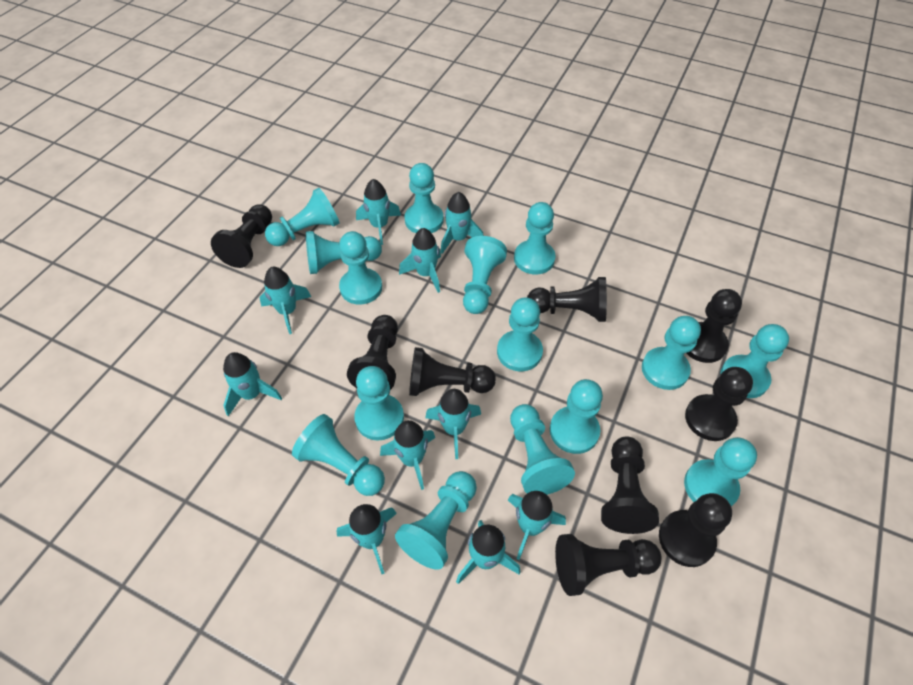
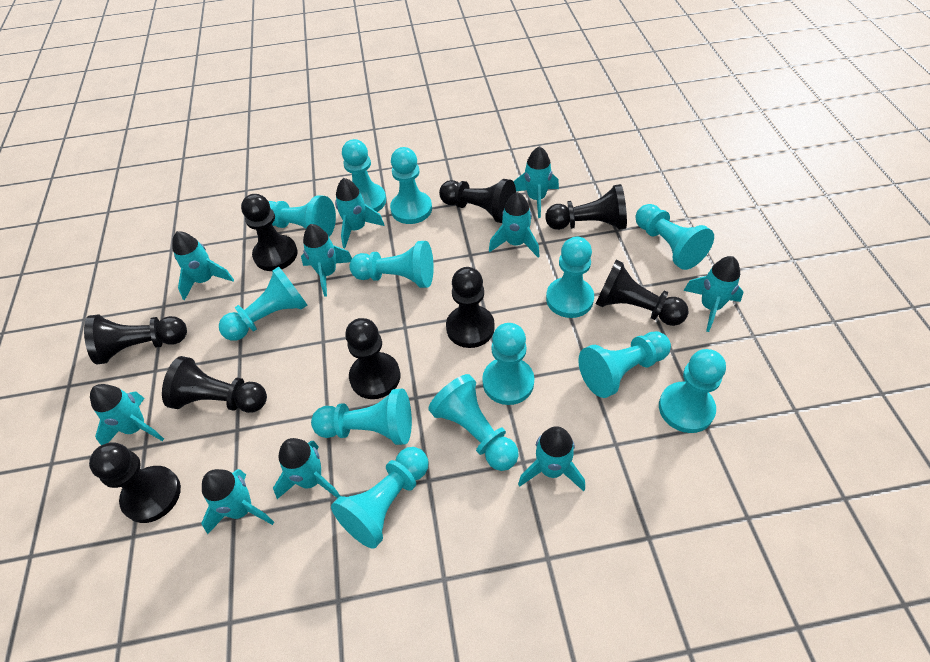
turquoise pawn: 15 -> 13

